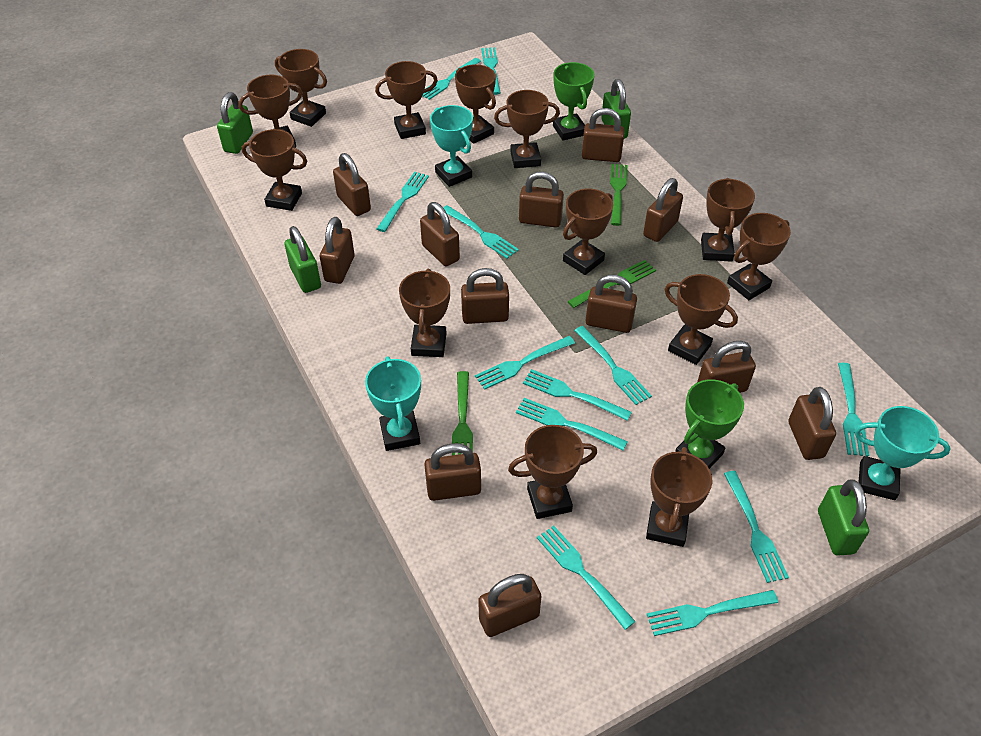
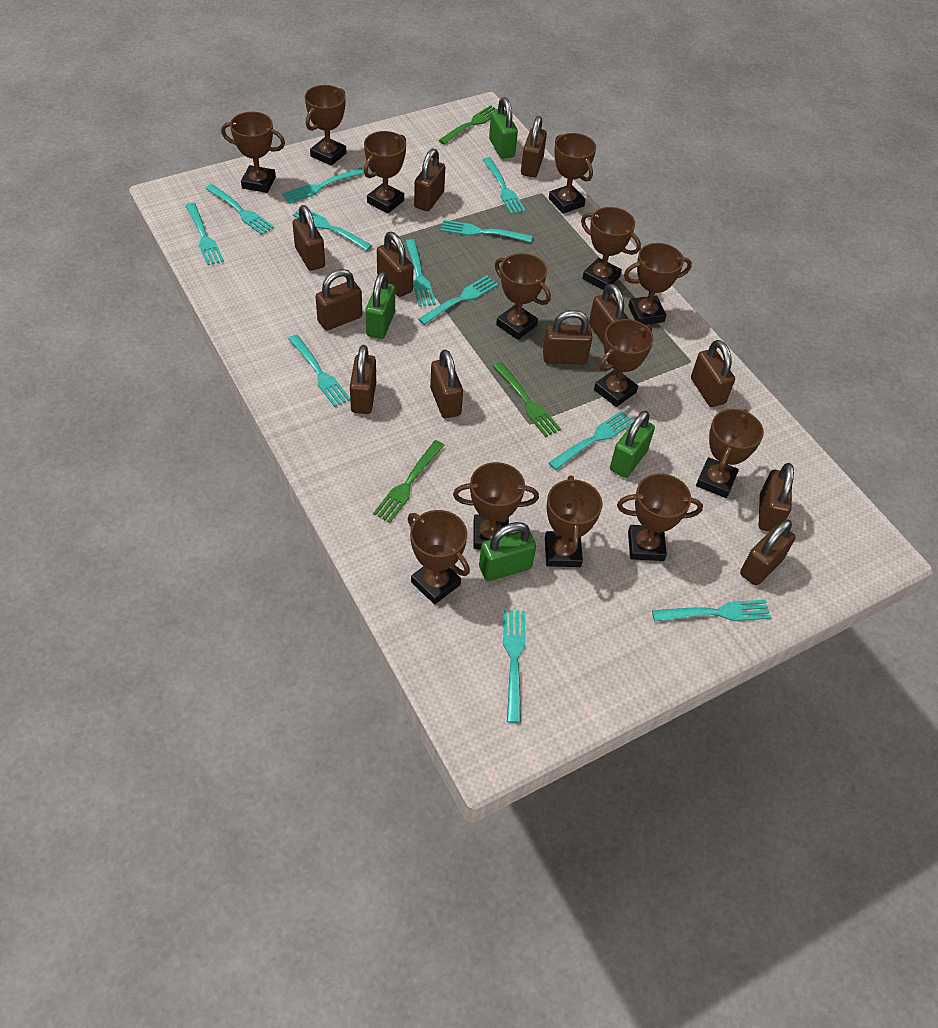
green trophy: 2 -> 0
turquoise trophy: 3 -> 0

